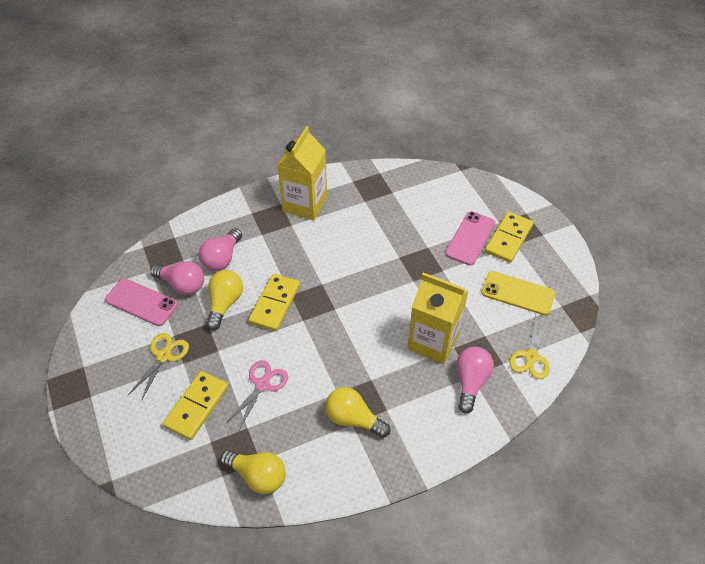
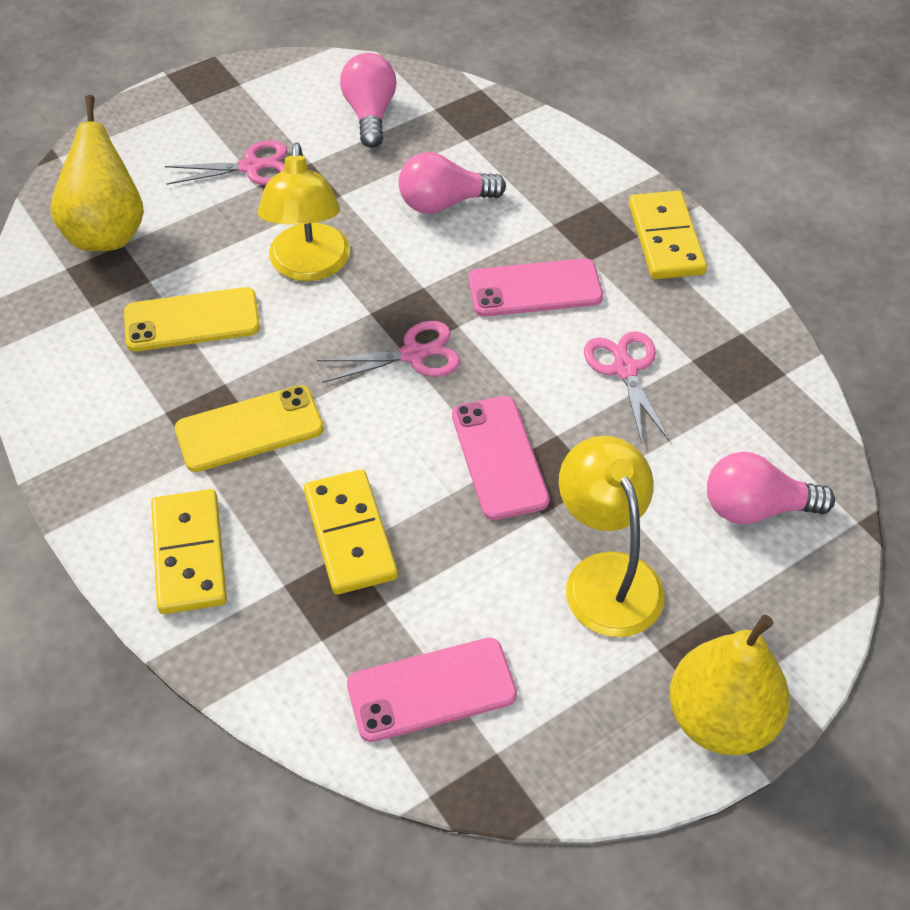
pink phone: 2 -> 3
pink scissors: 1 -> 3
yellow carton: 2 -> 0
yellow lamp: 0 -> 2
yellow light bulb: 3 -> 0
yellow pear: 0 -> 2
yellow phone: 1 -> 2
yellow scissors: 2 -> 0

